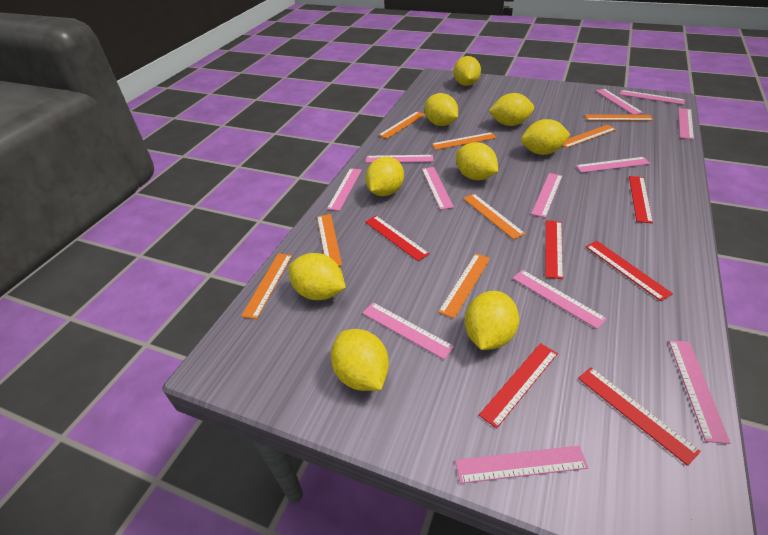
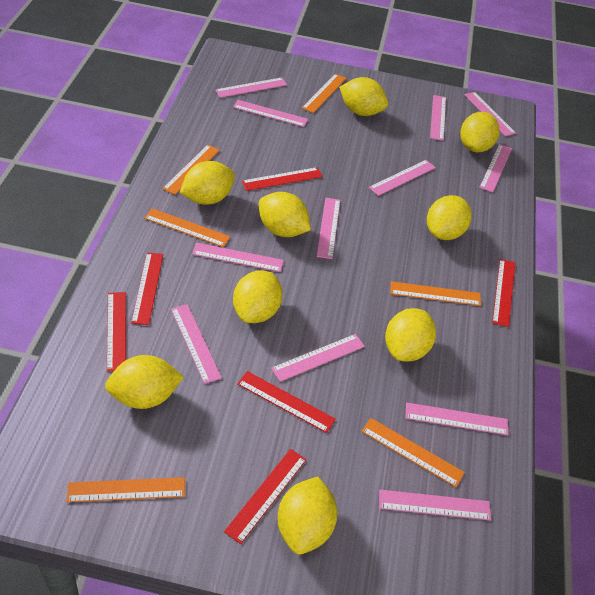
orange ruler: 8 -> 6

